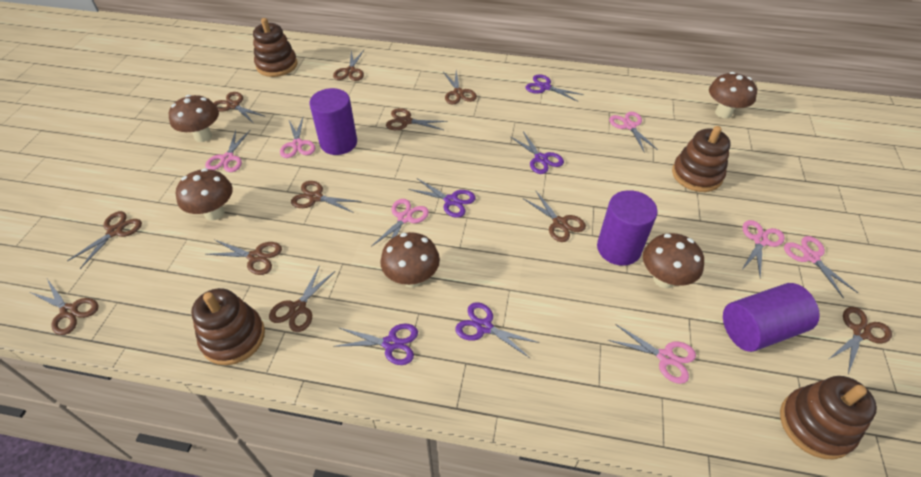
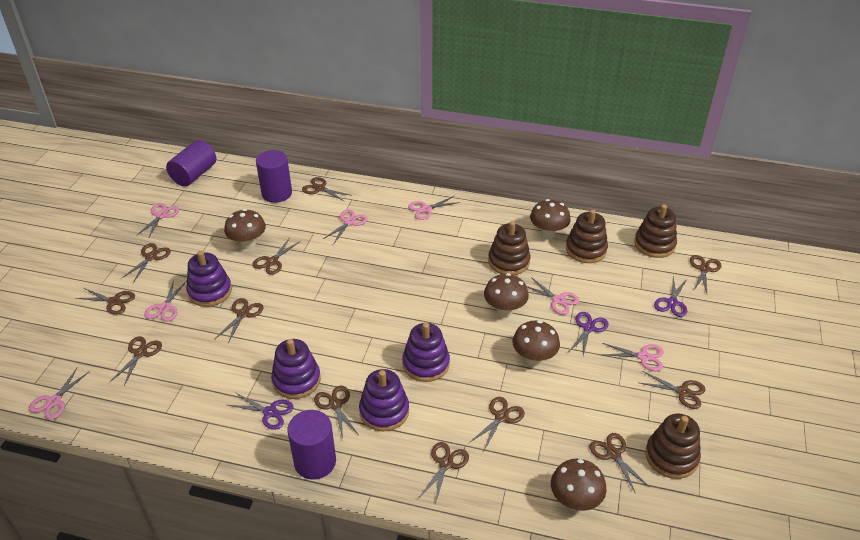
brown scissors: 11 -> 12
purple scissors: 5 -> 3
purple stacking toy: 0 -> 4

